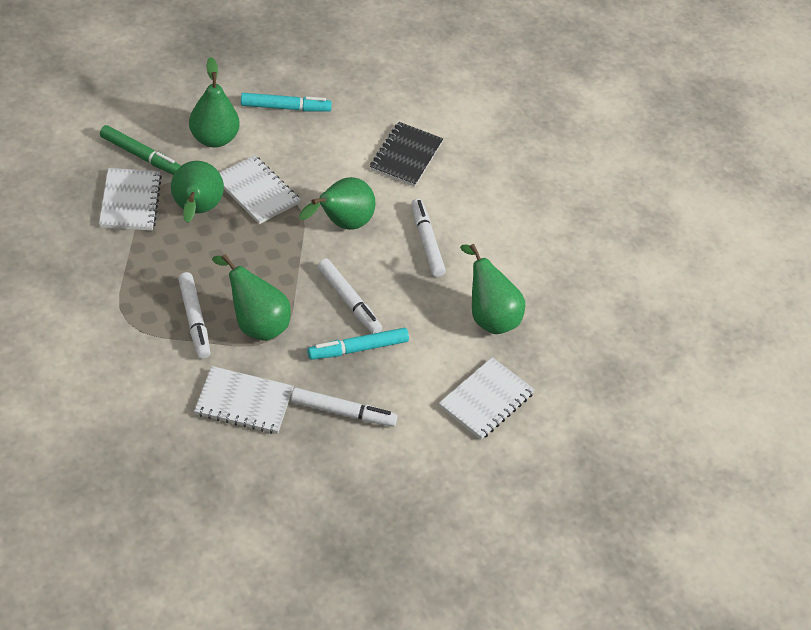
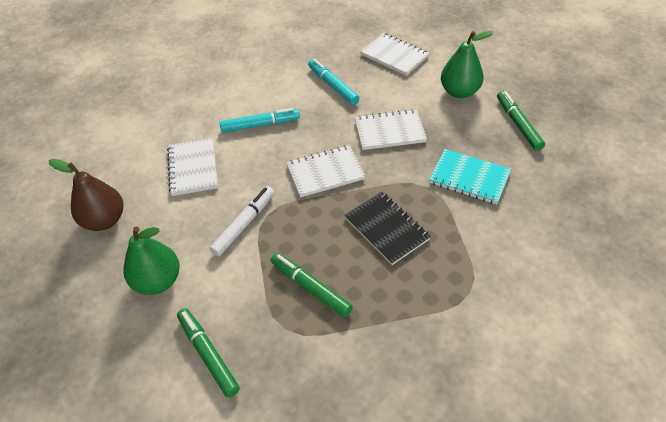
brown pear: 0 -> 1
green marker: 1 -> 3
green pear: 5 -> 2
turquoise notebook: 0 -> 1
white marker: 4 -> 1

